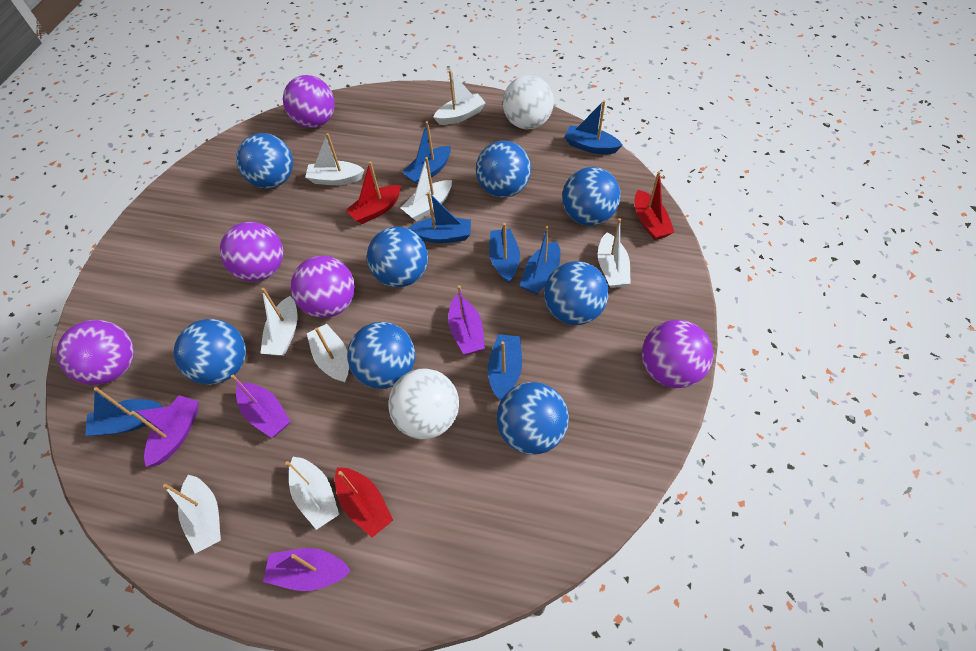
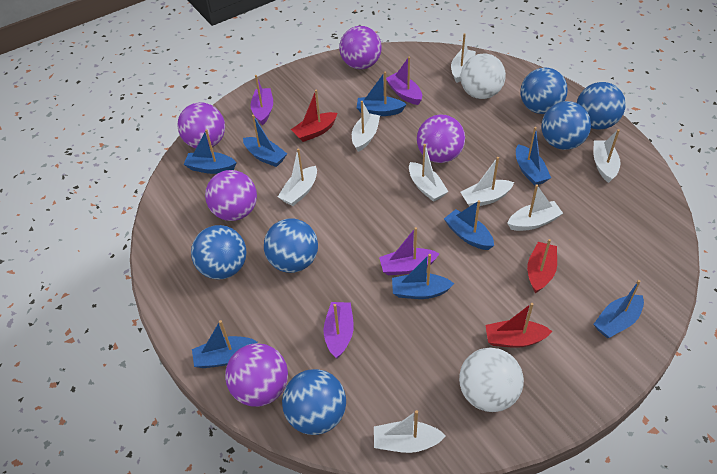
blue ball: 8 -> 6
blue boat: 7 -> 8

